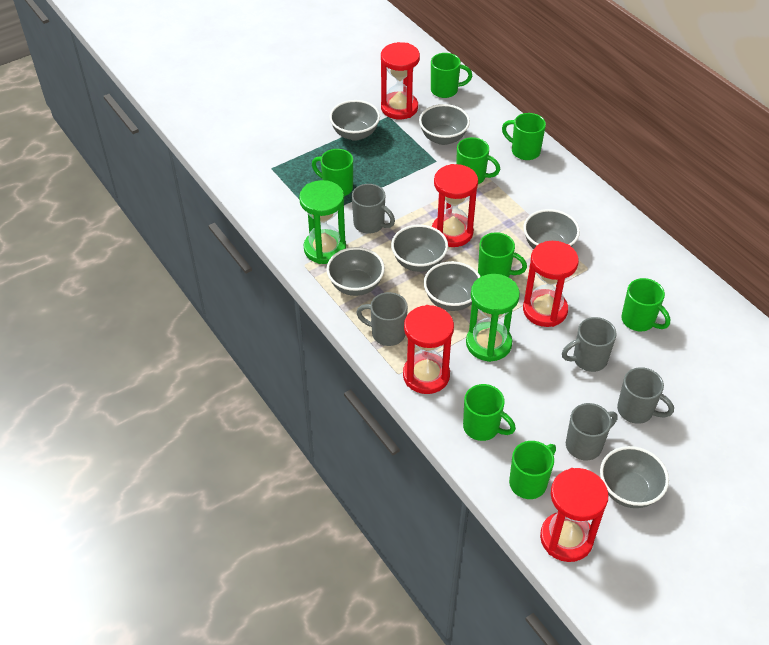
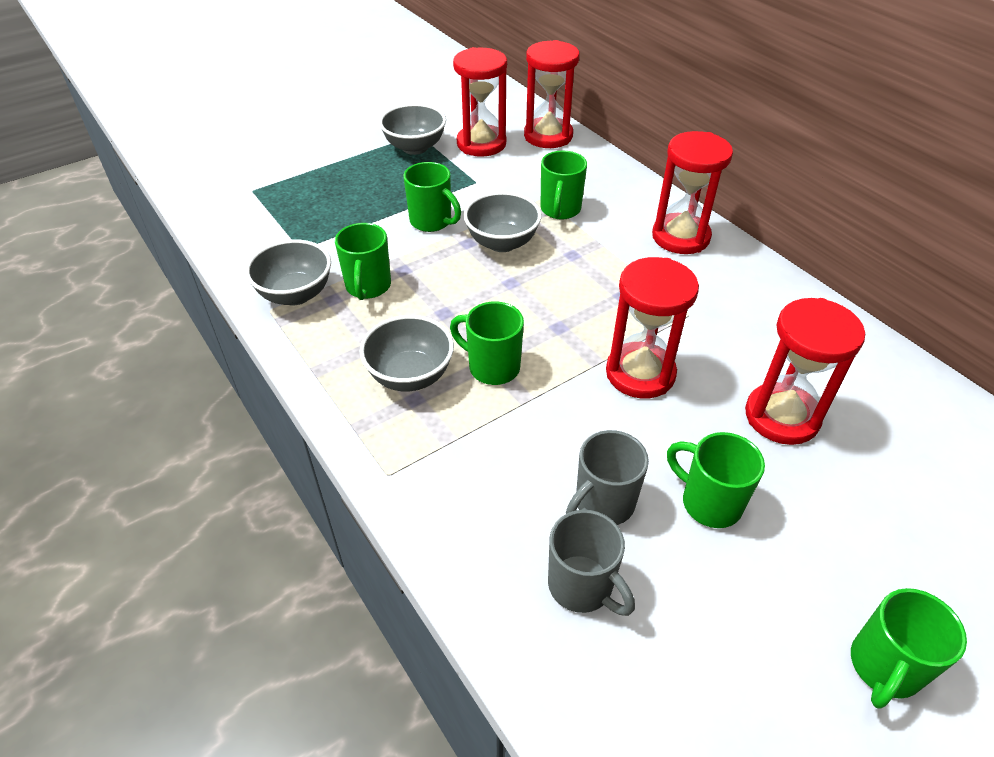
green hourglass: 2 -> 0
green mug: 8 -> 6
grey bowl: 7 -> 4
grey mug: 5 -> 2

